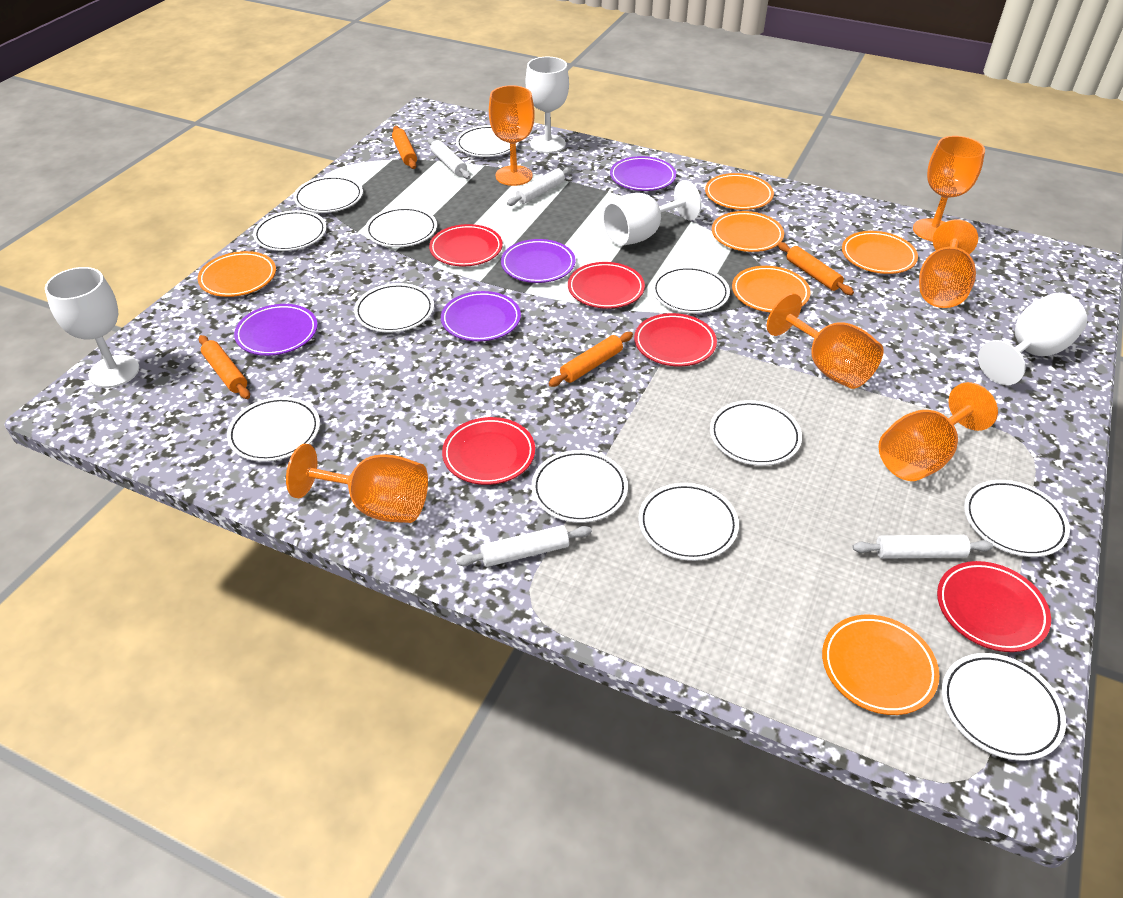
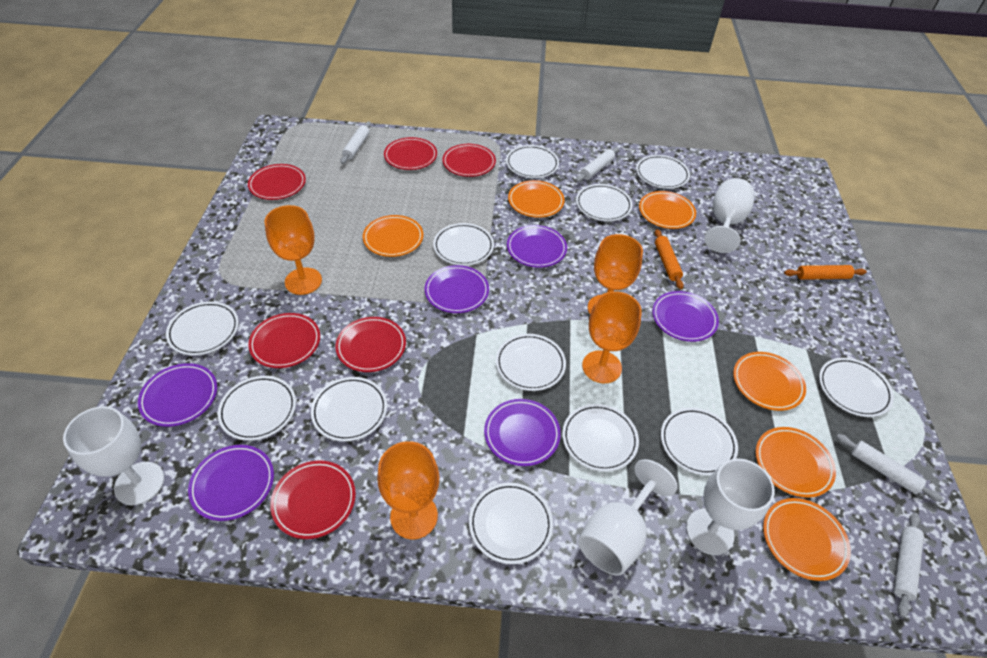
orange goblet: 6 -> 4
orange rolling pin: 4 -> 2
purple plate: 4 -> 6
red plate: 5 -> 6

